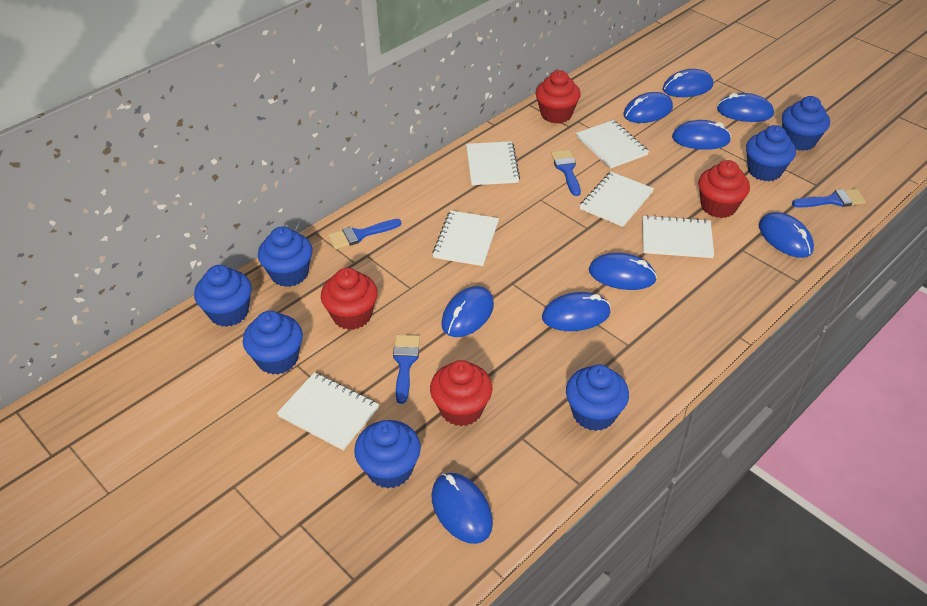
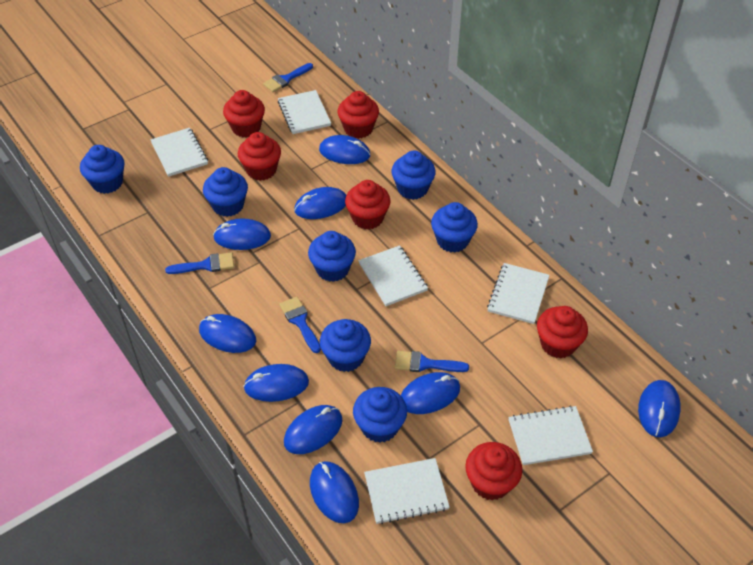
red cupcake: 4 -> 6

